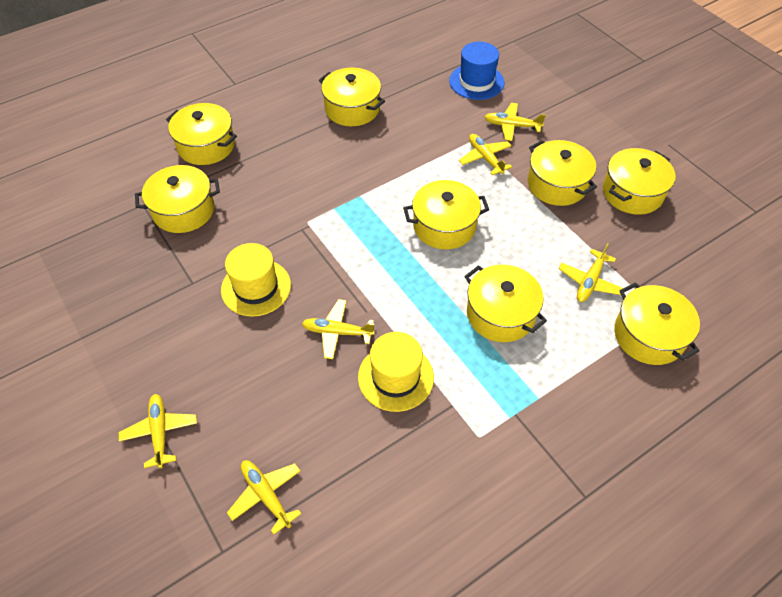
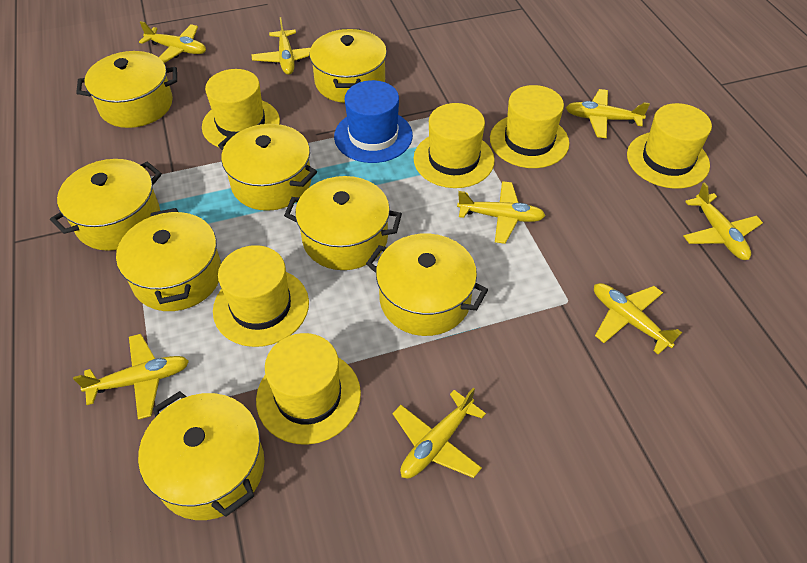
yellow hat: 2 -> 6
yellow plane: 6 -> 8

